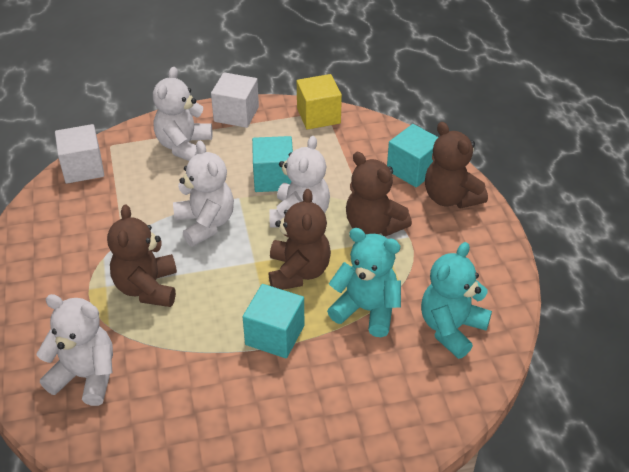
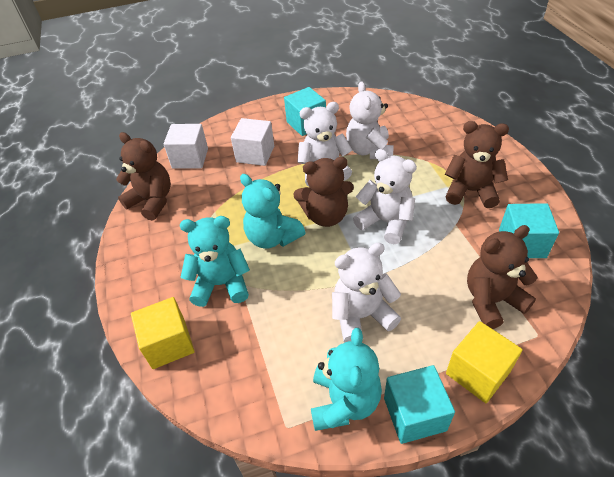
turquoise teddy bear: 2 -> 3
yellow cube: 1 -> 2

